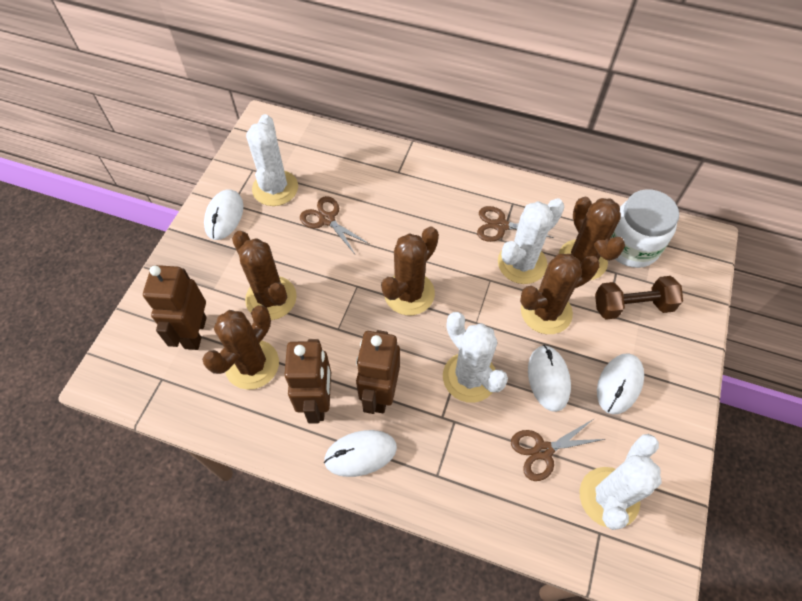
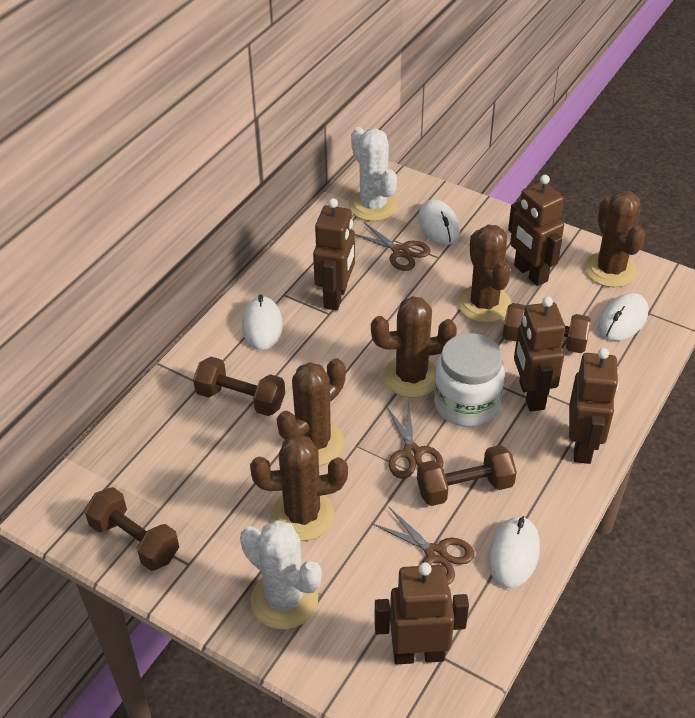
brown dumbbell: 1 -> 4
brown robot: 3 -> 5
white cactus: 4 -> 2

